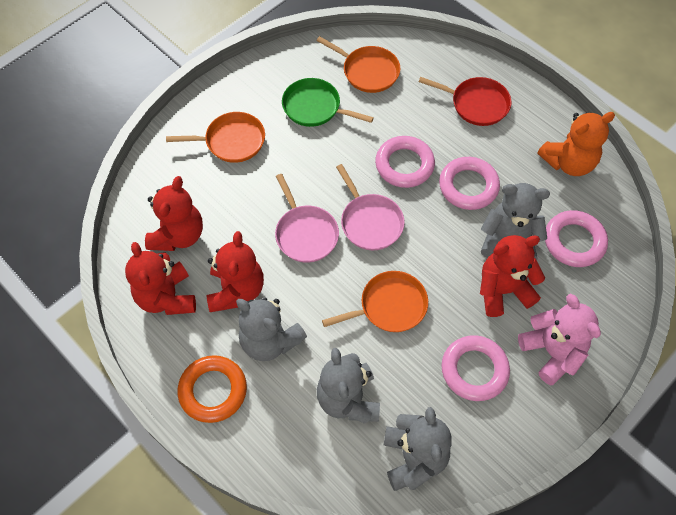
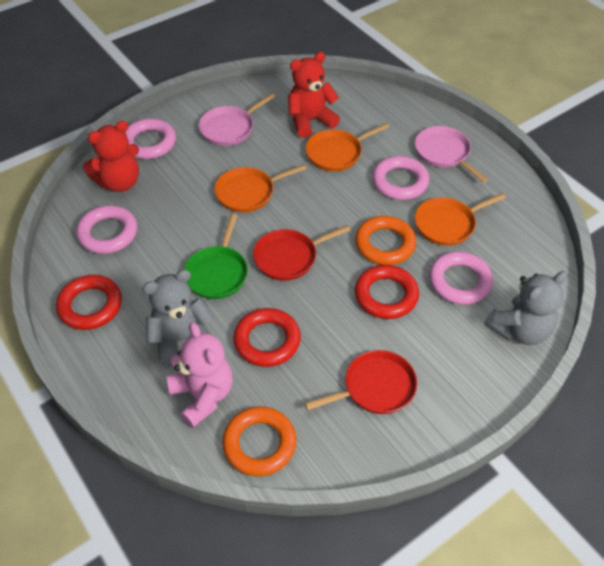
grey teddy bear: 4 -> 2
orange ring: 1 -> 2
orange teddy bear: 1 -> 0
red pan: 1 -> 2
red ring: 0 -> 3
red teddy bear: 4 -> 2

